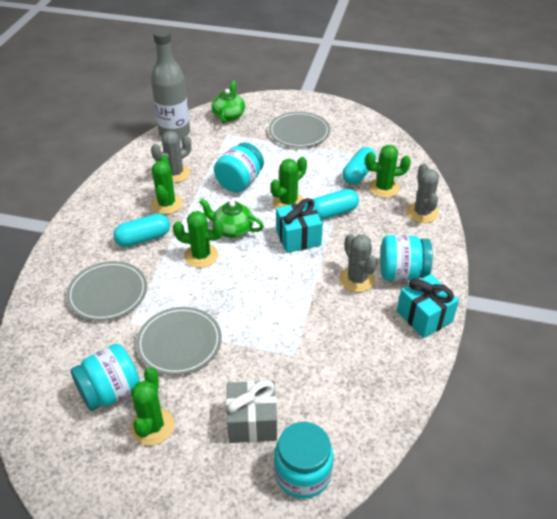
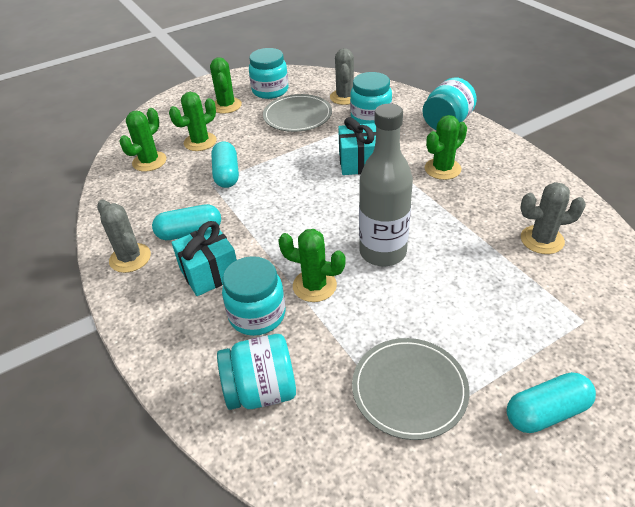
green teapot: 2 -> 0
grey gift: 1 -> 0
grey plate: 3 -> 2
turquoise jar: 4 -> 5

